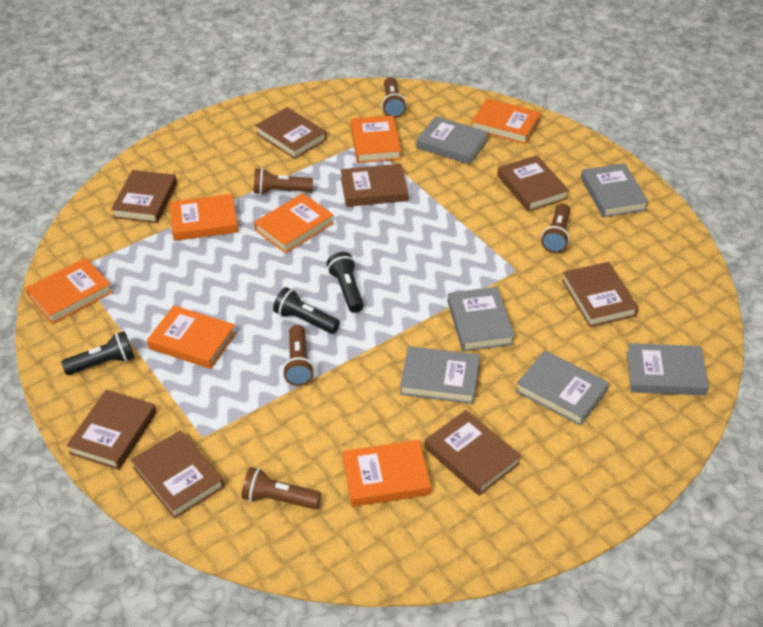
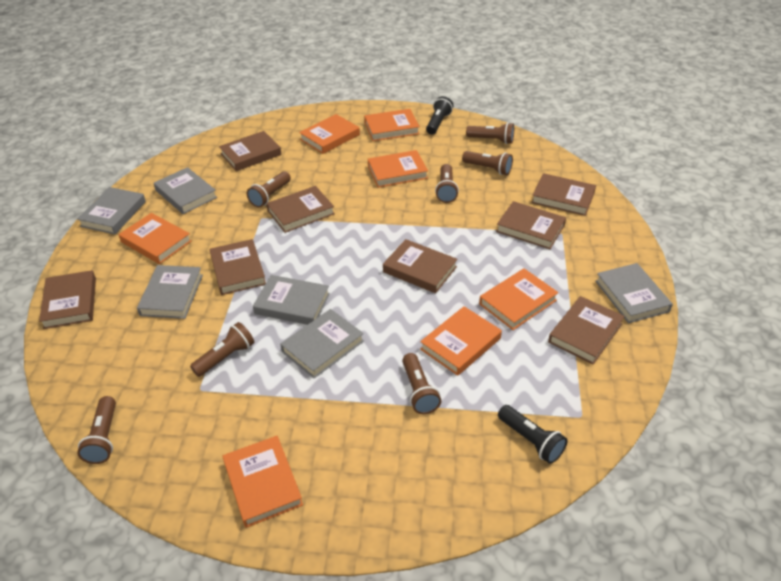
black flashlight: 3 -> 2
brown flashlight: 5 -> 7

